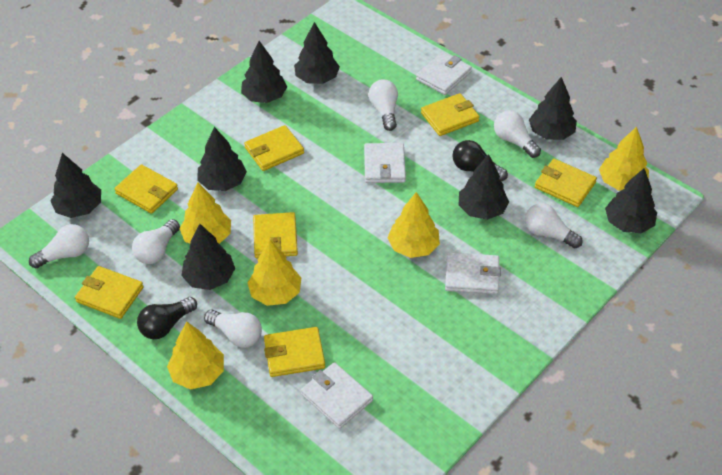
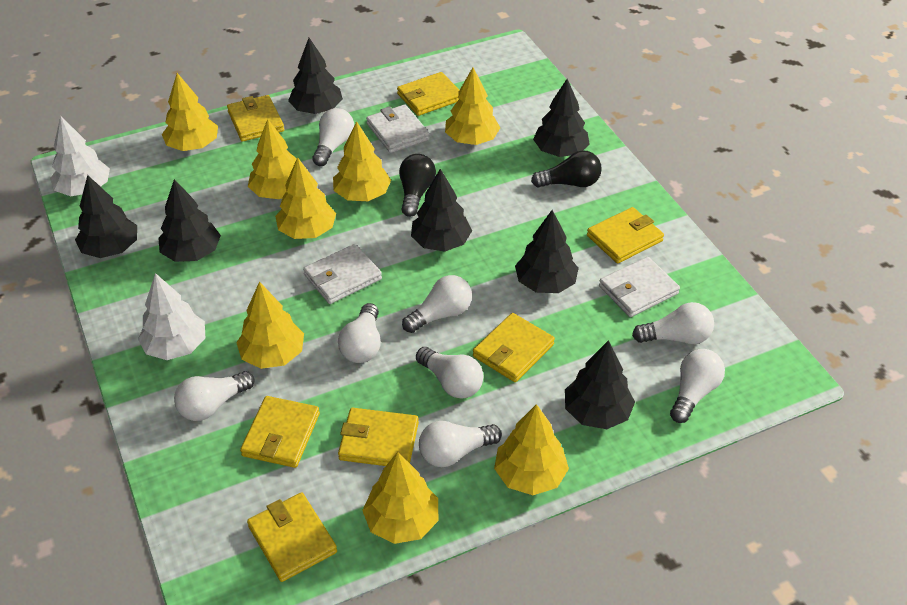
black tree: 8 -> 7
white light bulb: 6 -> 8
white tree: 0 -> 2
white wallet: 4 -> 3
yellow tree: 5 -> 8

